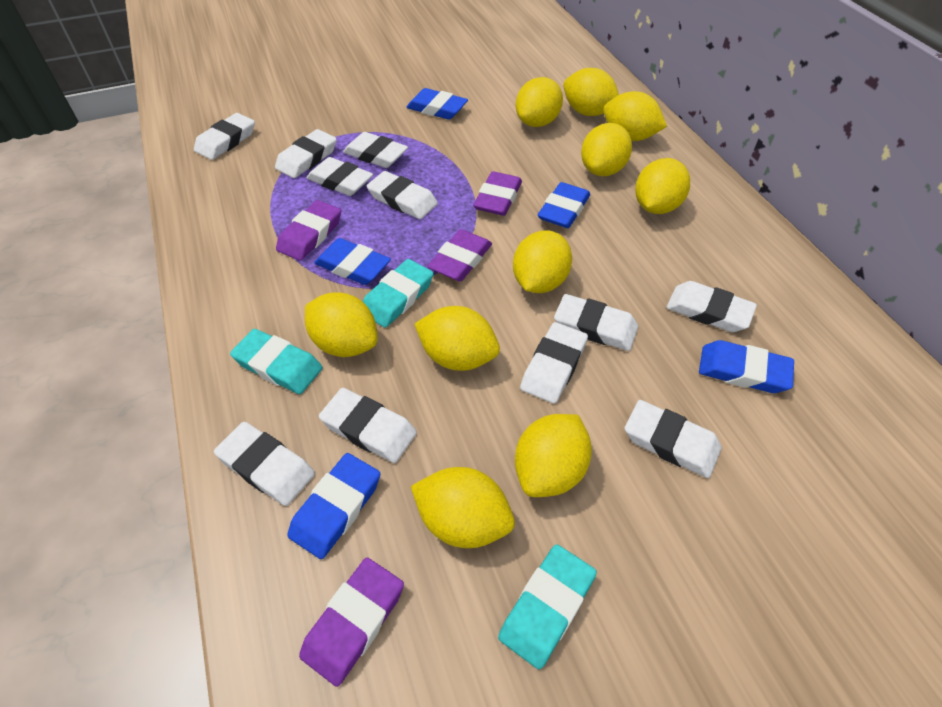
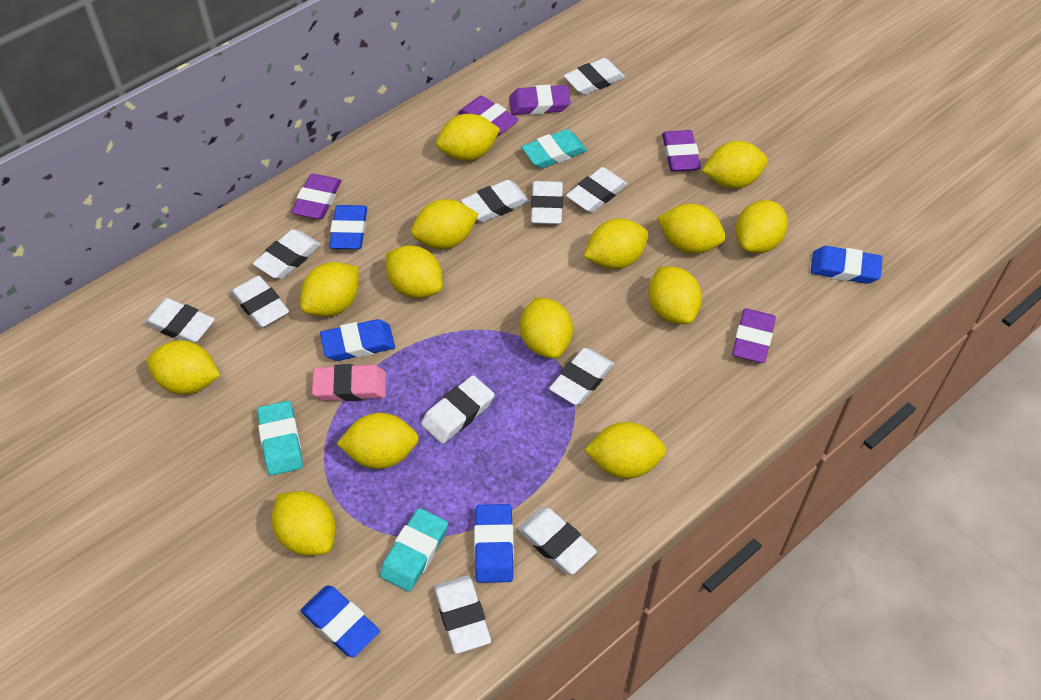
pink eraser: 0 -> 1
purple eraser: 4 -> 5
yellow lemon: 10 -> 14

